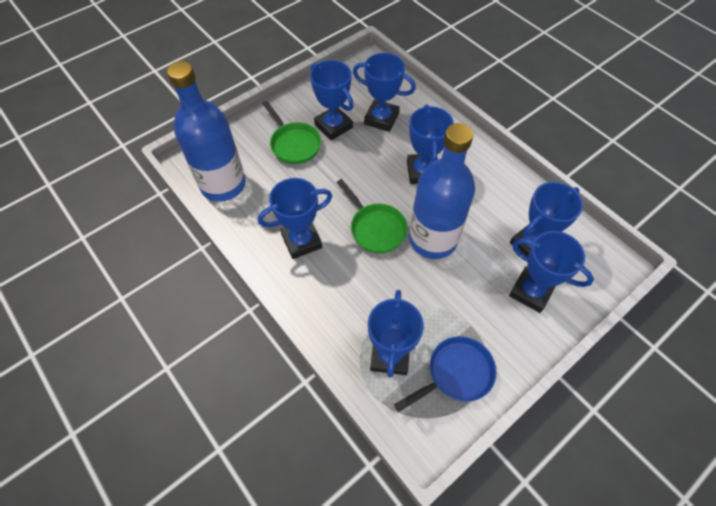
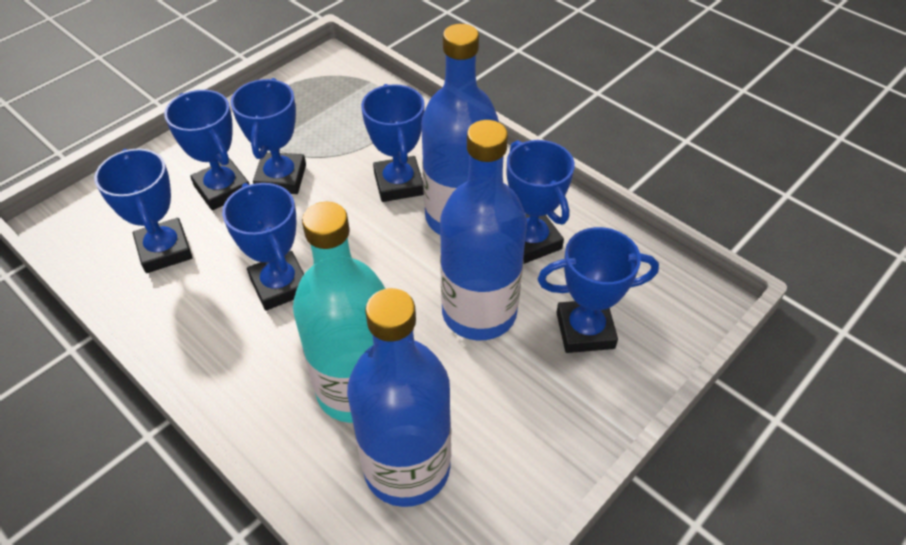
blue bottle: 2 -> 3
blue pan: 1 -> 0
green pan: 2 -> 0
turquoise bottle: 0 -> 1

